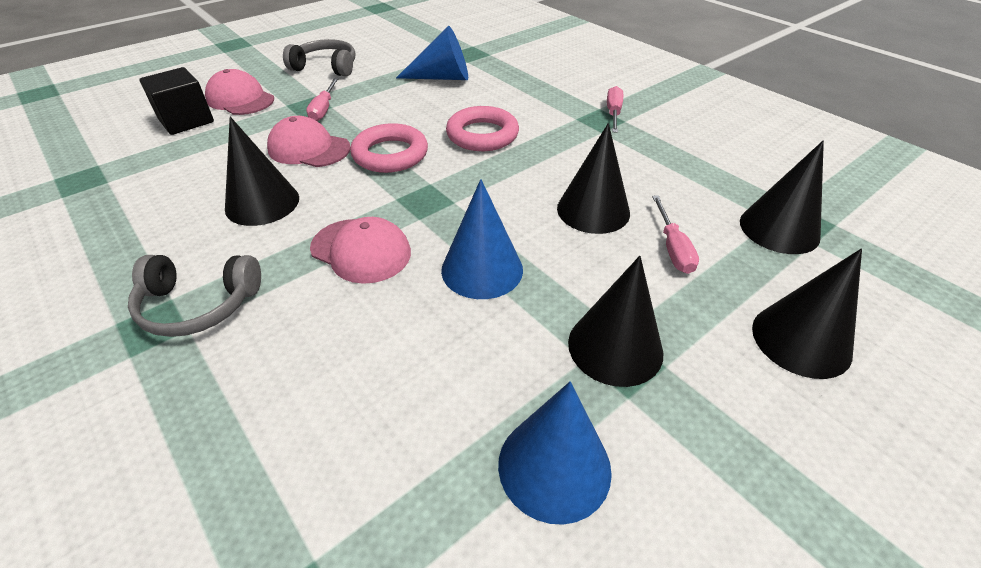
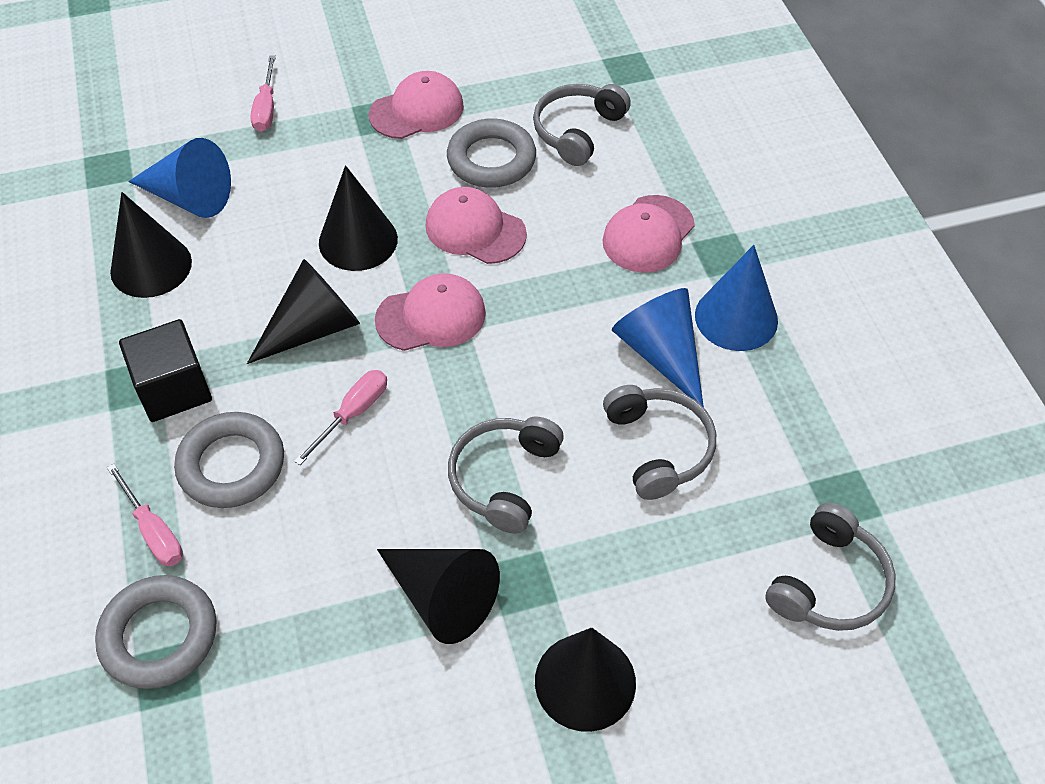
grey headphones: 2 -> 4
grey ring: 0 -> 3
pink cap: 3 -> 4
pink ring: 2 -> 0

